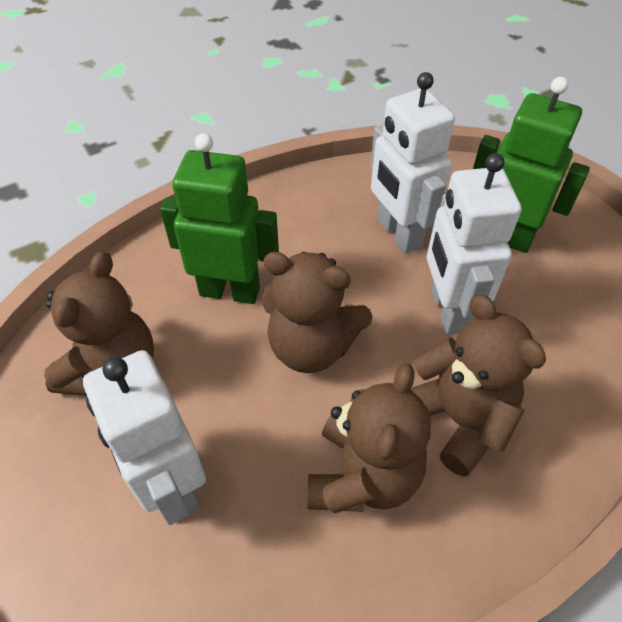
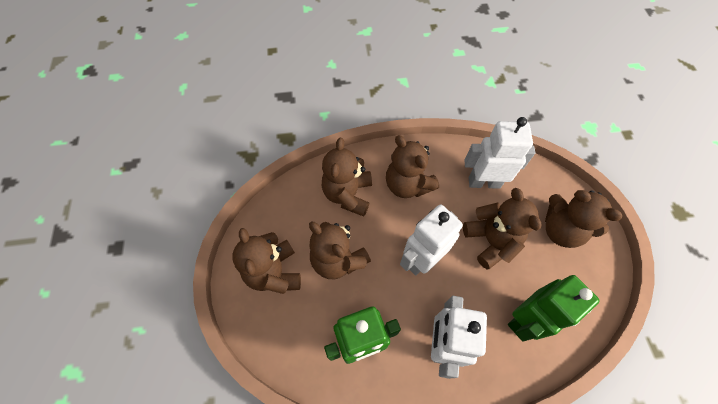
brown teddy bear: 4 -> 6

